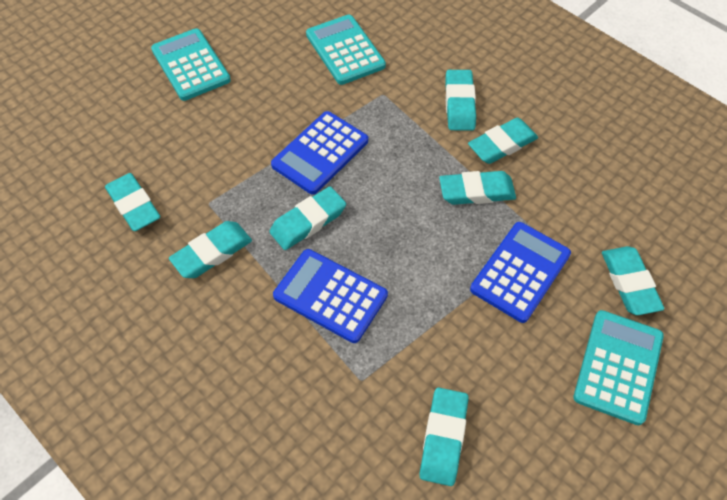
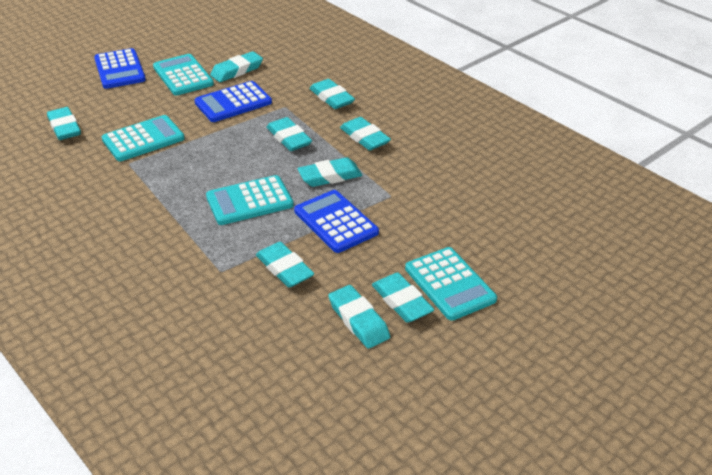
turquoise calculator: 3 -> 4
turquoise eraser: 8 -> 9

